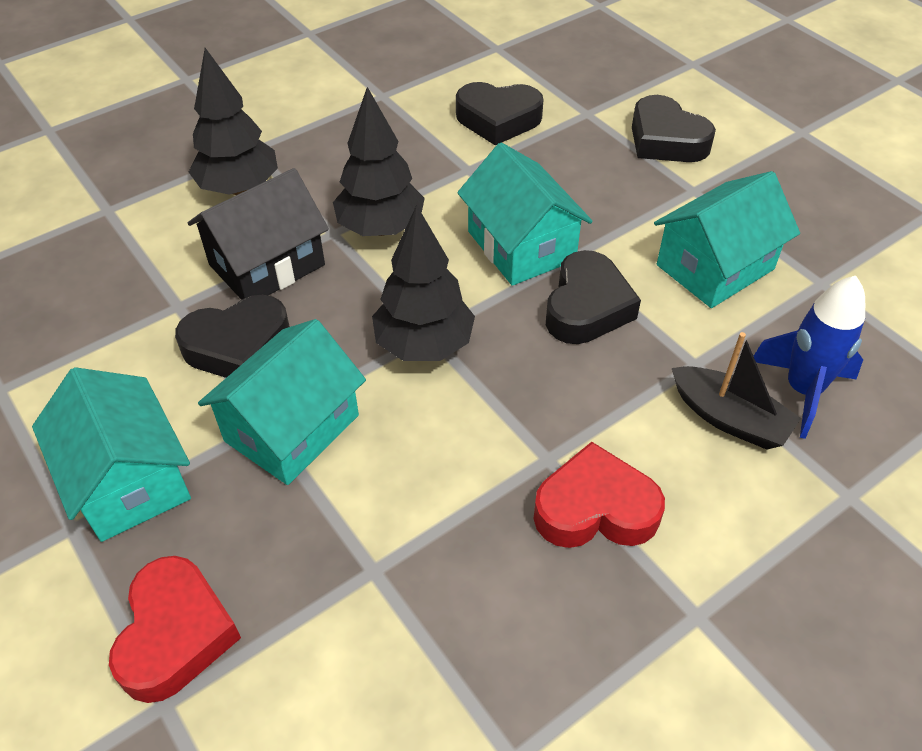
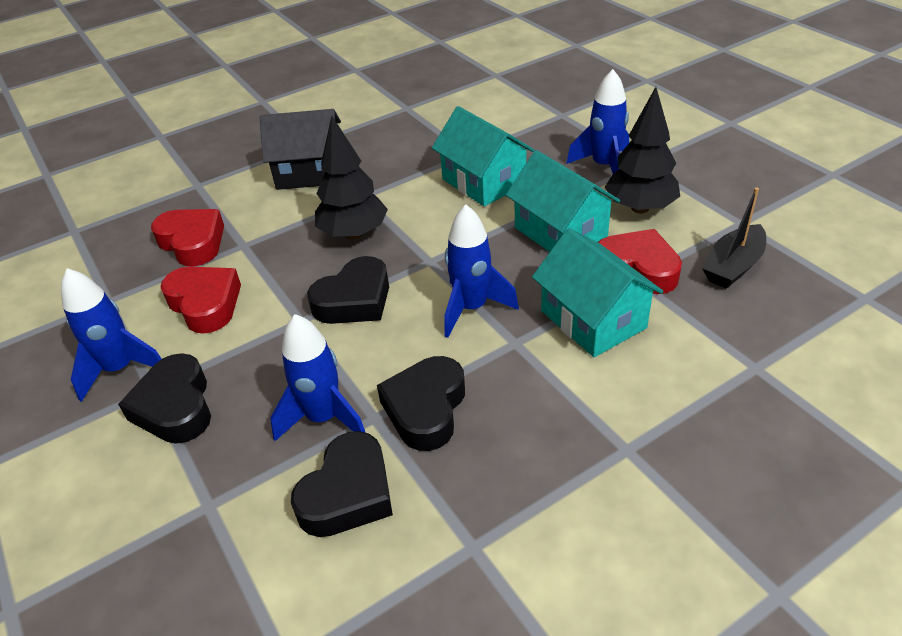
black tree: 3 -> 2
blue rocket: 1 -> 4
red heart: 2 -> 3
turquoise house: 4 -> 3

